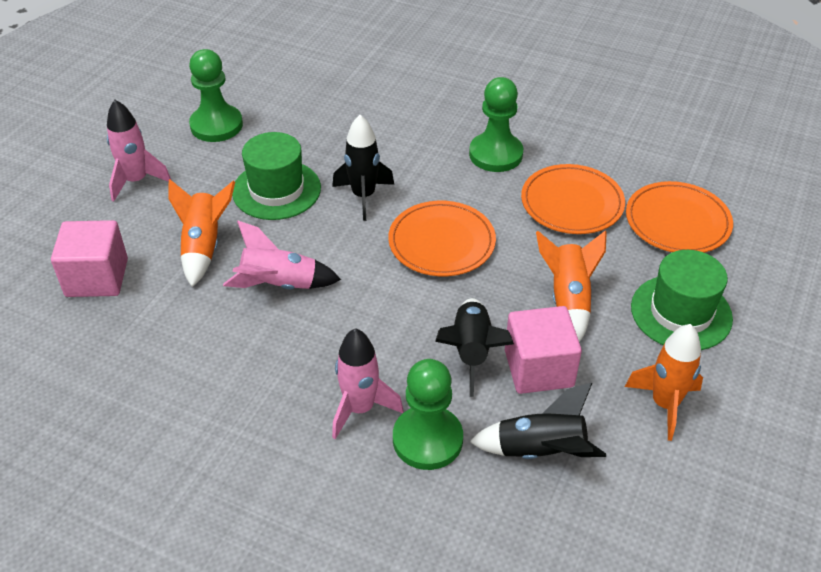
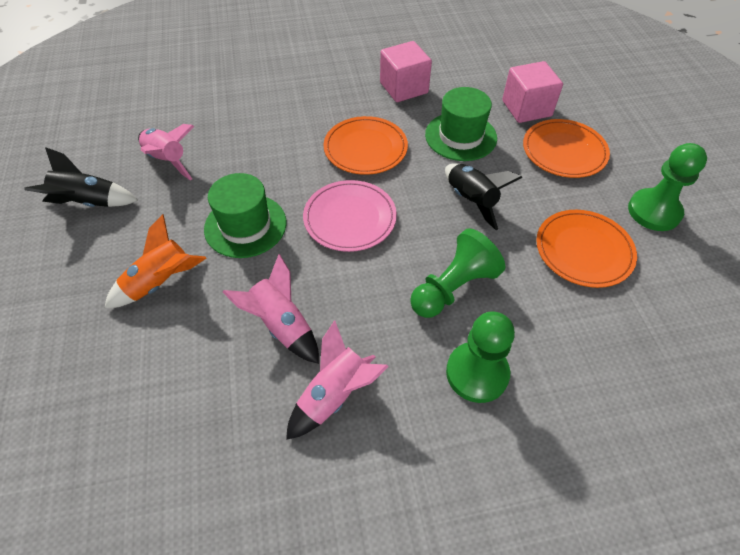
black rocket: 3 -> 2
orange rocket: 3 -> 1
pink plate: 0 -> 1

